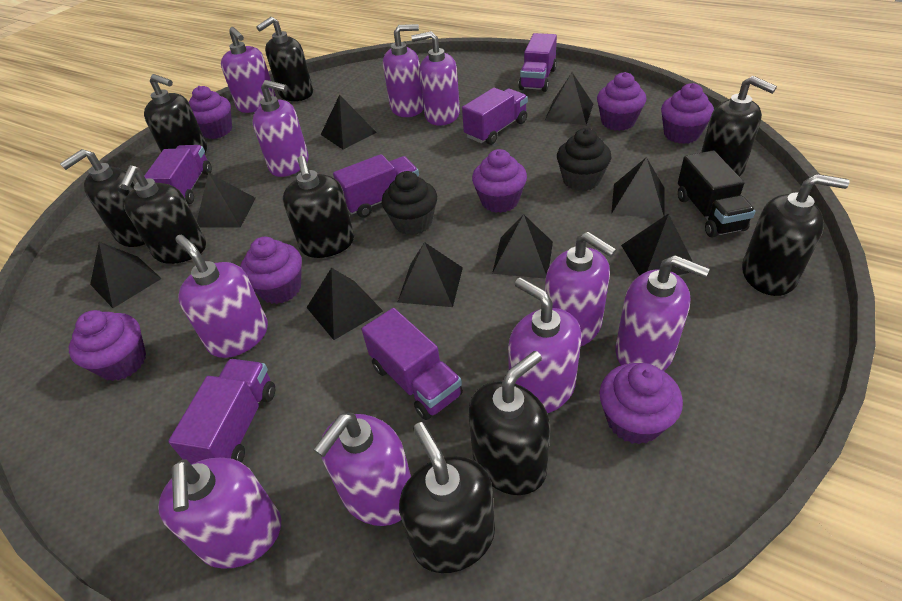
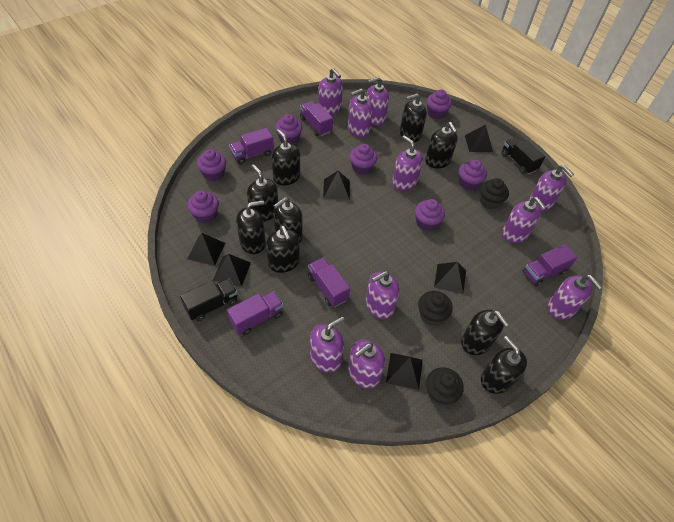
black cupcake: 2 -> 3
black pyramid: 9 -> 6
black truck: 1 -> 2
purple truck: 6 -> 5

